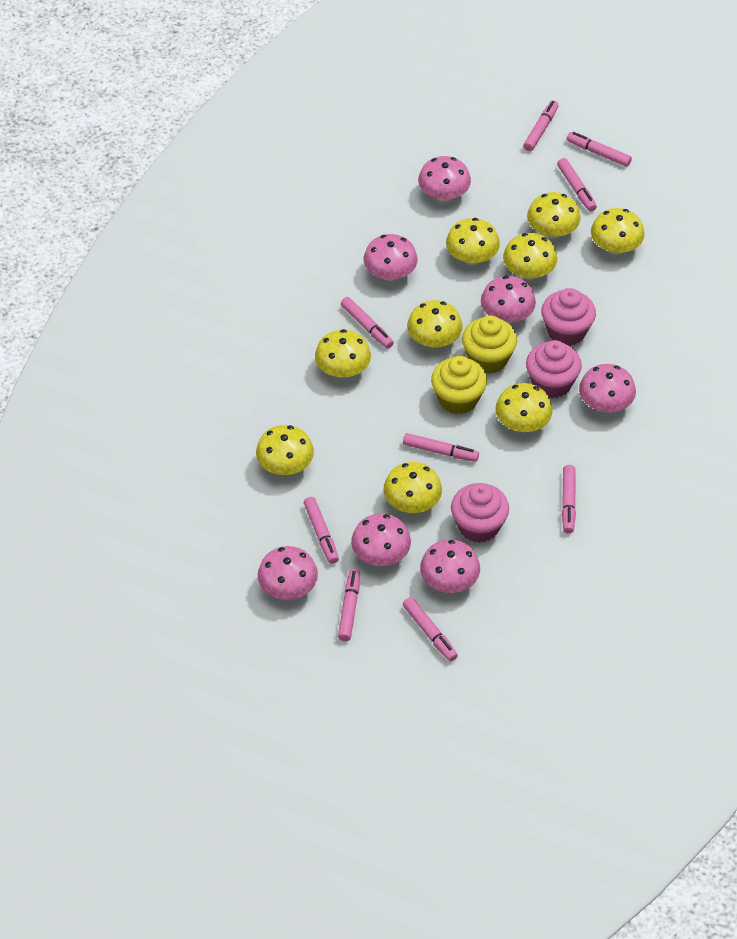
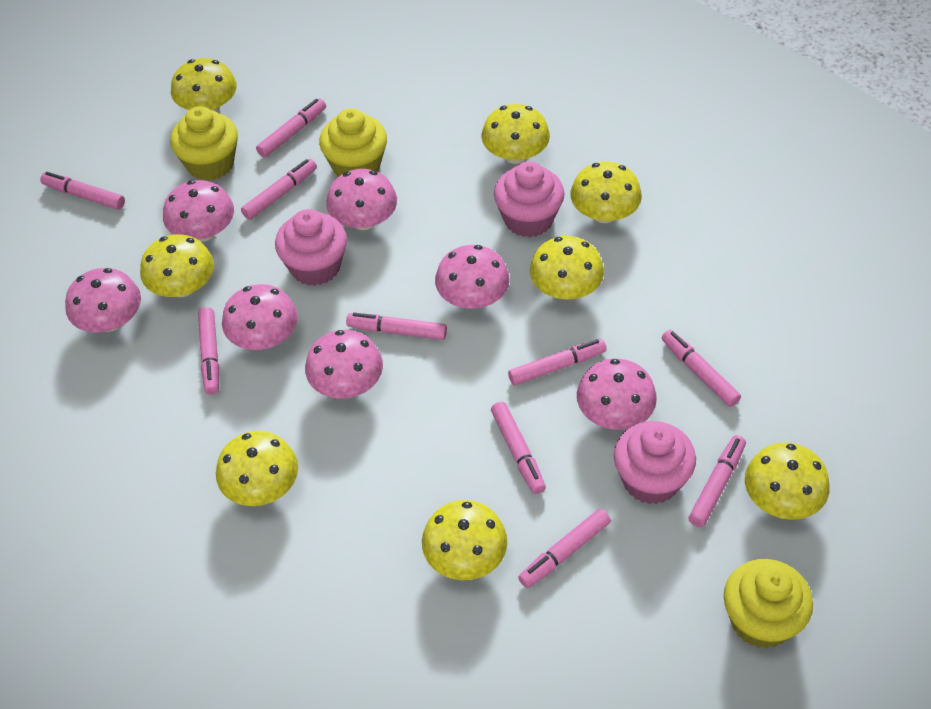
pink marker: 9 -> 10
yellow cupcake: 2 -> 3
yellow mushroom: 9 -> 8

